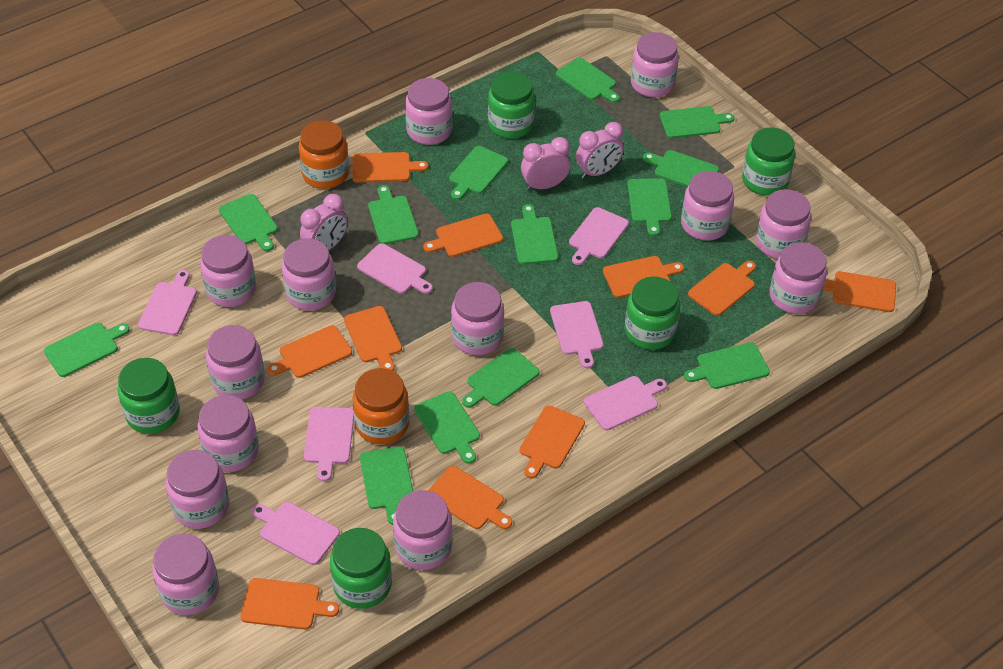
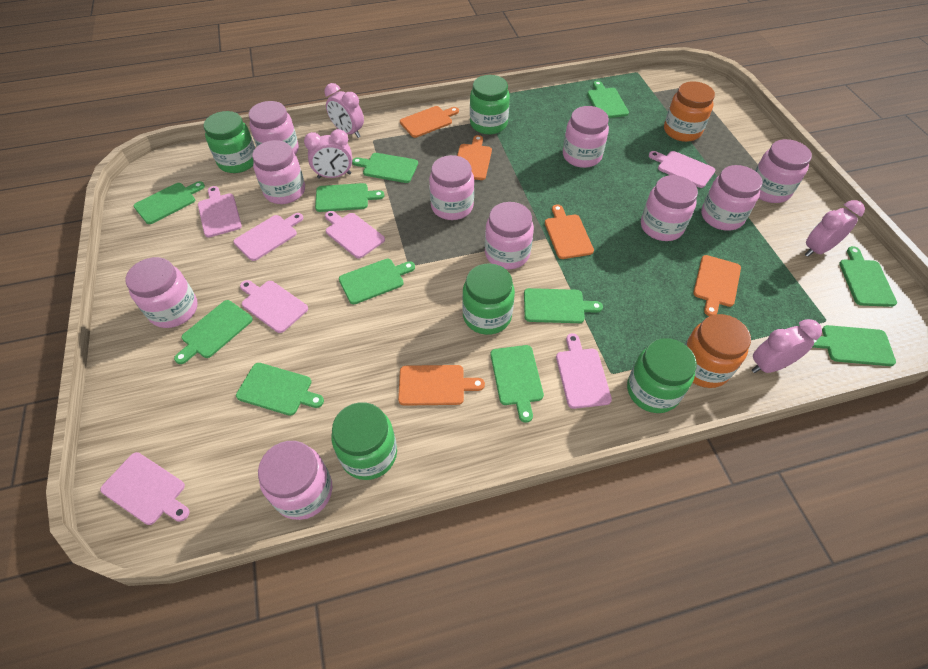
green cutting board: 13 -> 11
orange cutting board: 10 -> 5
pink clock: 3 -> 4
pink jar: 13 -> 10

